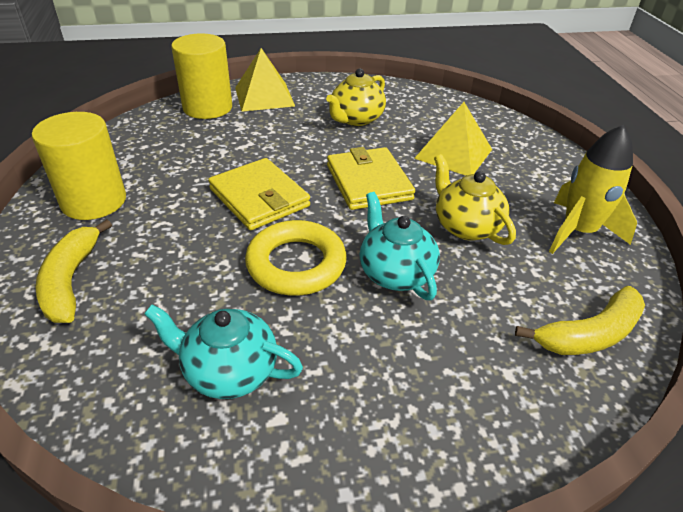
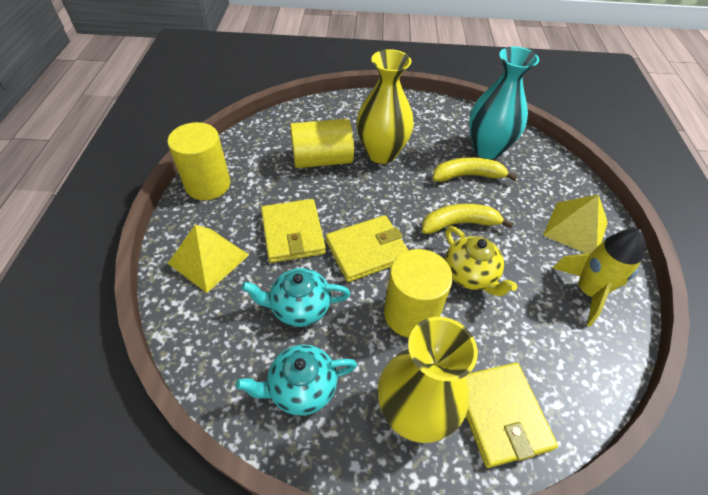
turquoise vase: 0 -> 1
yellow cylinder: 2 -> 3
yellow ring: 1 -> 0
yellow teapot: 2 -> 1
yellow vase: 0 -> 2
yellow wallet: 2 -> 3

